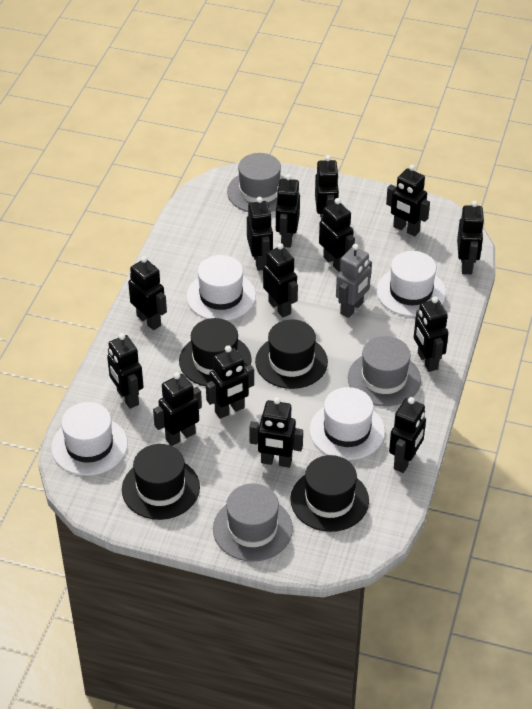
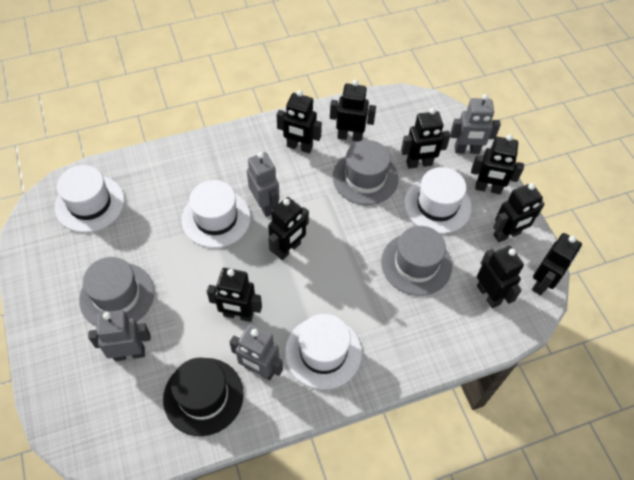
black hat: 4 -> 1
black robot: 14 -> 9
grey robot: 1 -> 4

